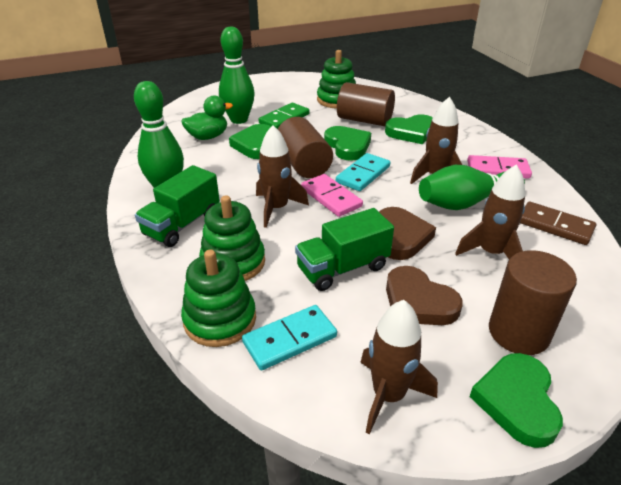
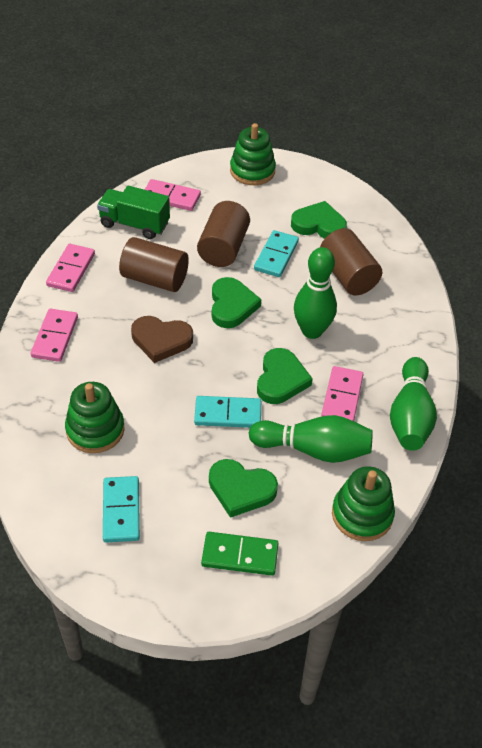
brown domino: 1 -> 0
brown heart: 2 -> 1
brown rocket: 4 -> 0
green duck: 1 -> 0
green truck: 2 -> 1
pink domino: 2 -> 4
turquoise domino: 2 -> 3

